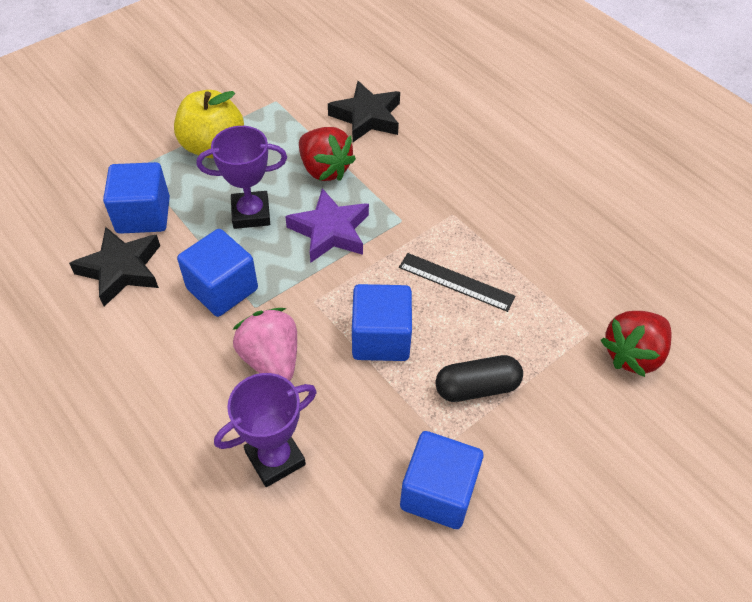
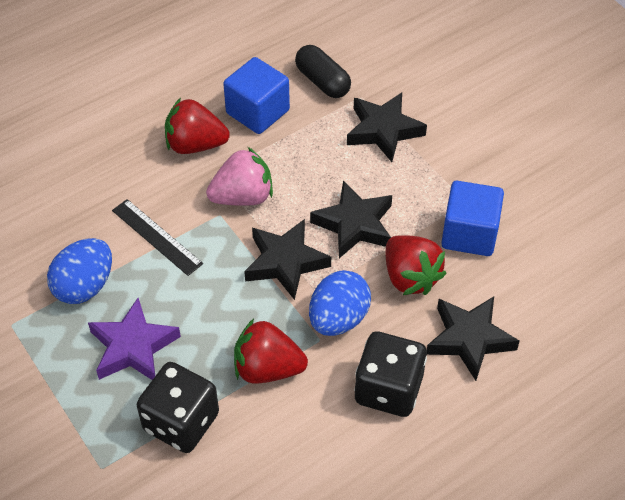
black dice: 0 -> 2
black star: 2 -> 4
blue cube: 4 -> 2
blue egg: 0 -> 2
purple trophy: 2 -> 0
red strawberry: 2 -> 3
yellow apple: 1 -> 0

